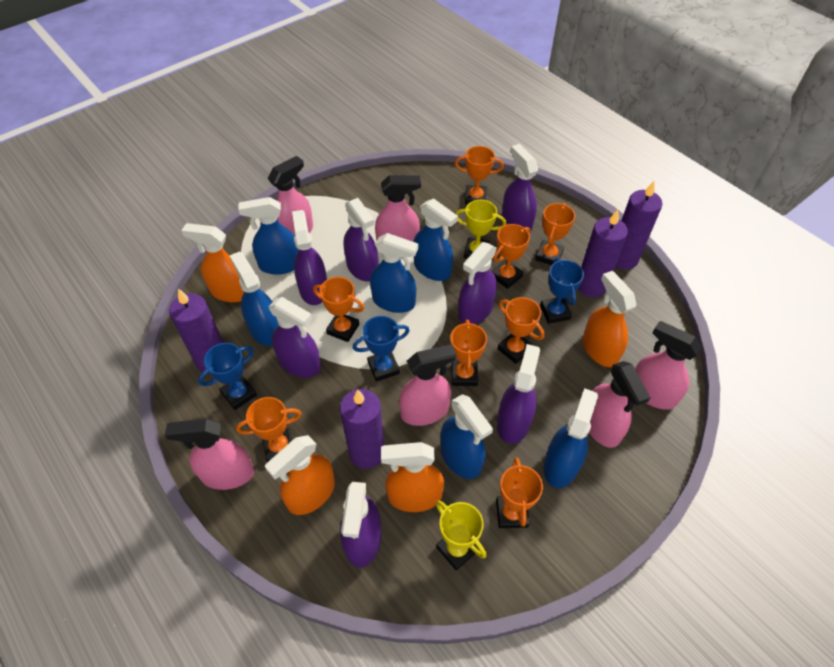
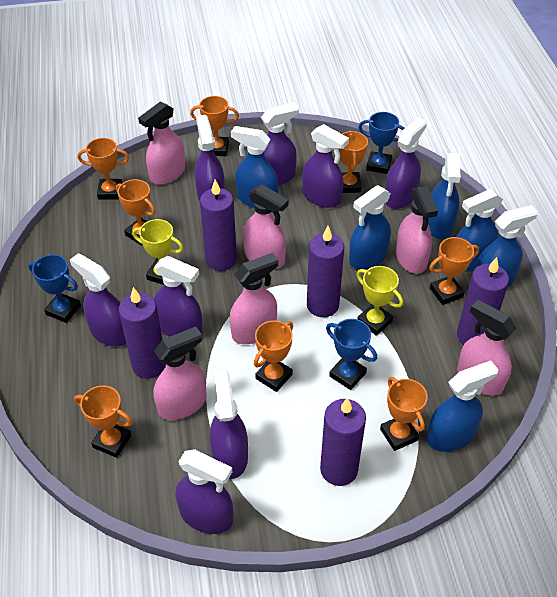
orange spray bottle: 4 -> 0
purple candle: 4 -> 5
purple spray bottle: 7 -> 8

